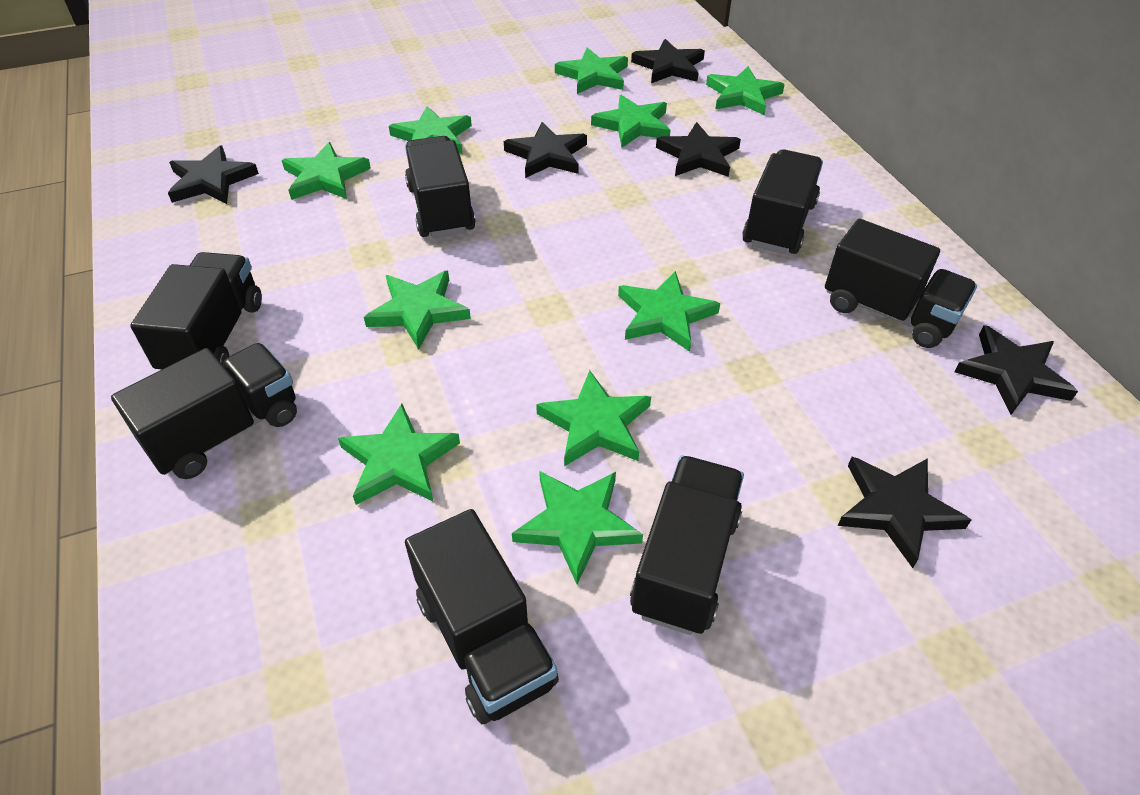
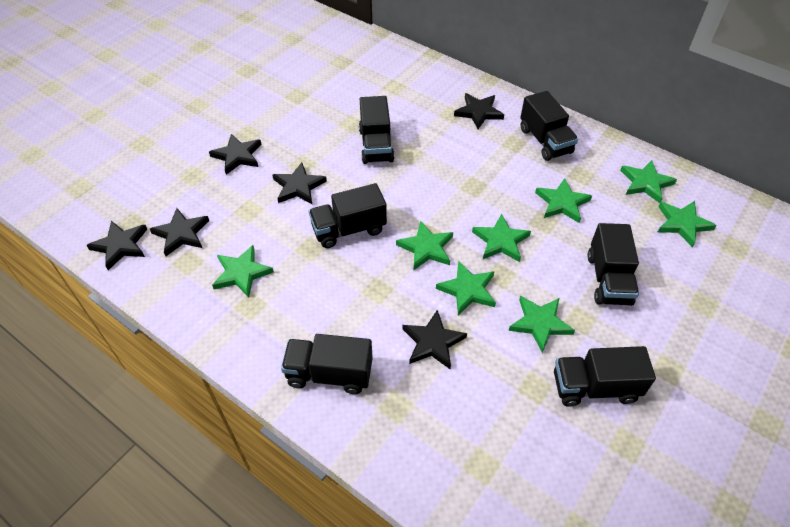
black truck: 7 -> 6
green star: 10 -> 8

